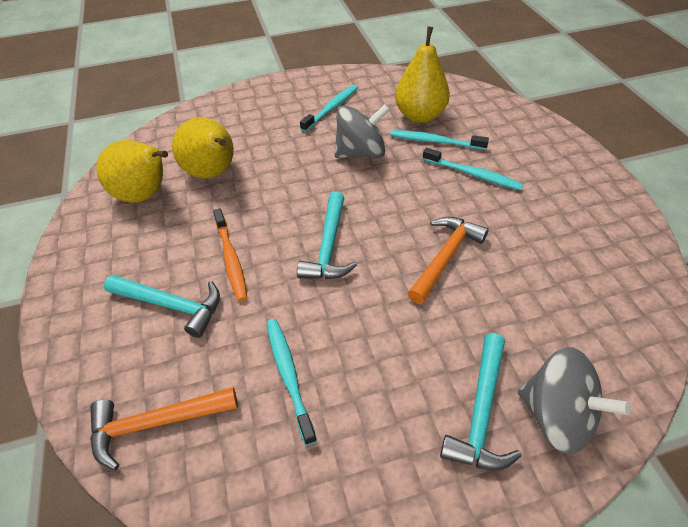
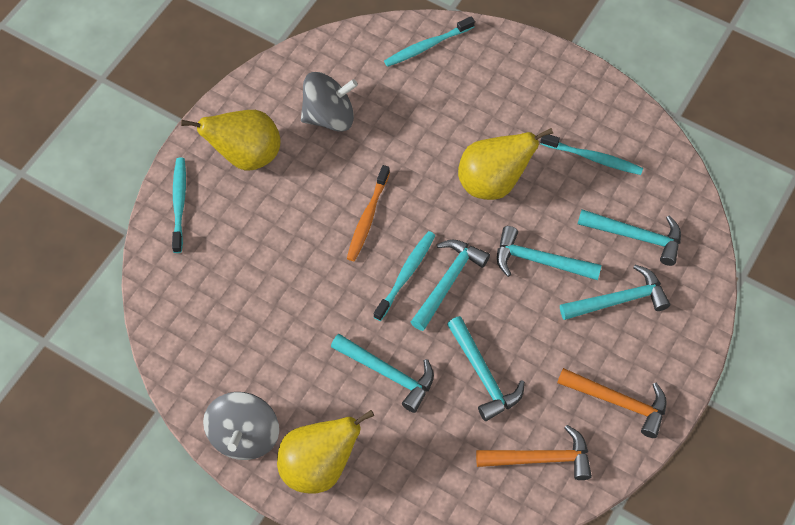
turquoise hammer: 3 -> 6

